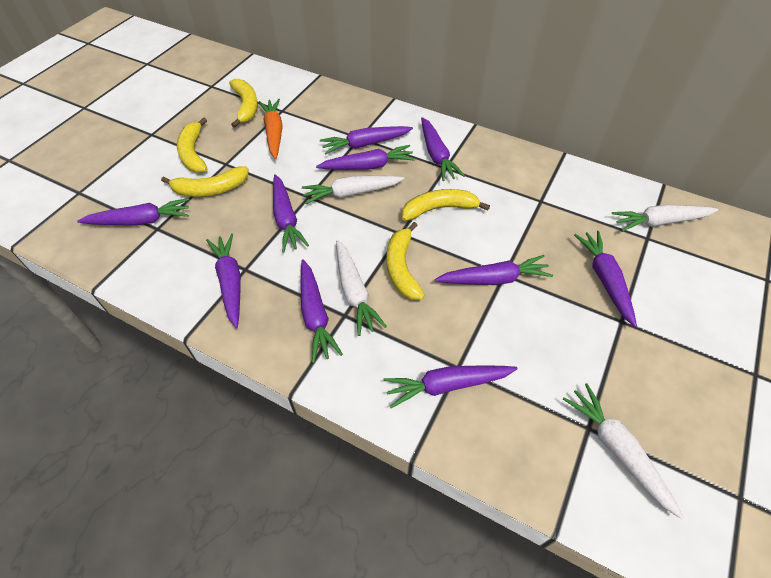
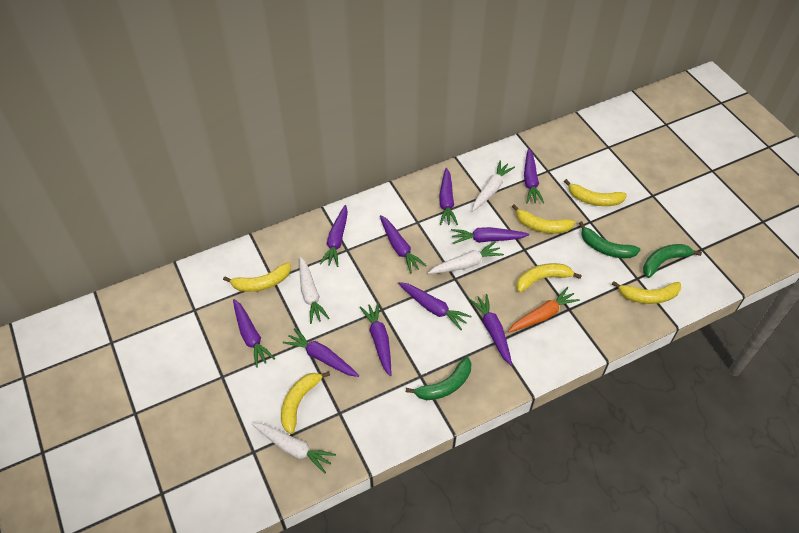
green banana: 0 -> 3
yellow banana: 5 -> 6

